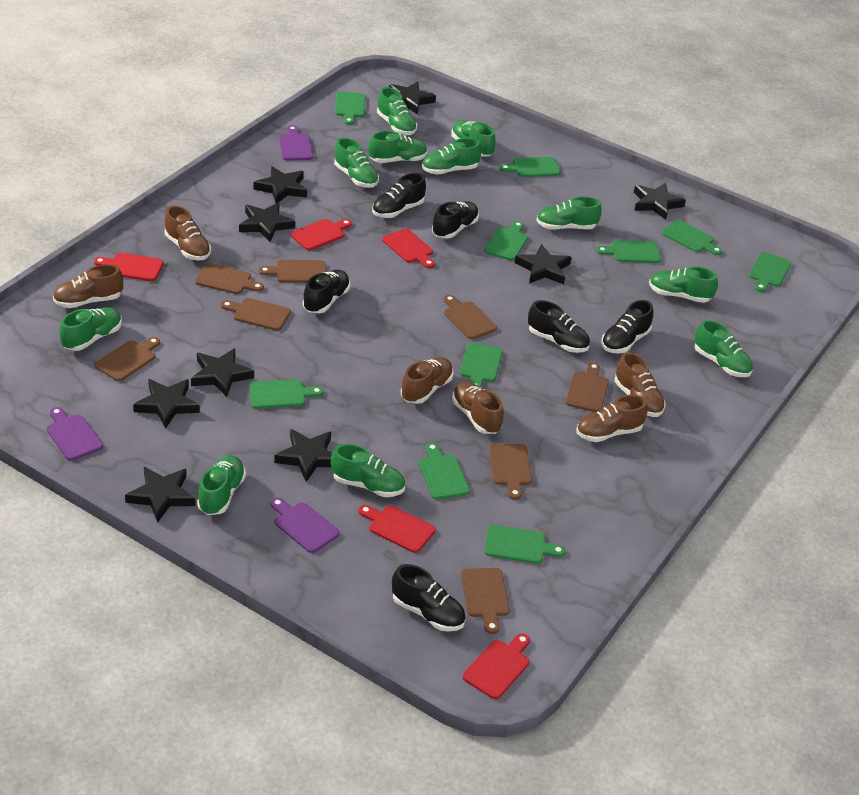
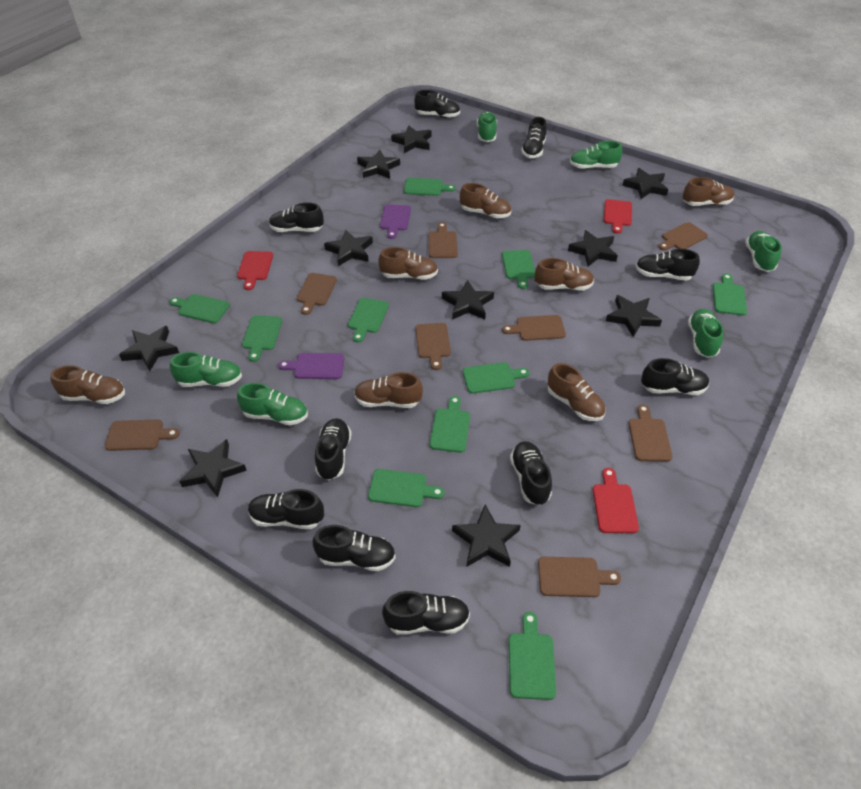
black shoe: 6 -> 10
black star: 9 -> 10
brown shoe: 6 -> 7
green shoe: 11 -> 6
purple cutting board: 3 -> 2
red cutting board: 5 -> 3

